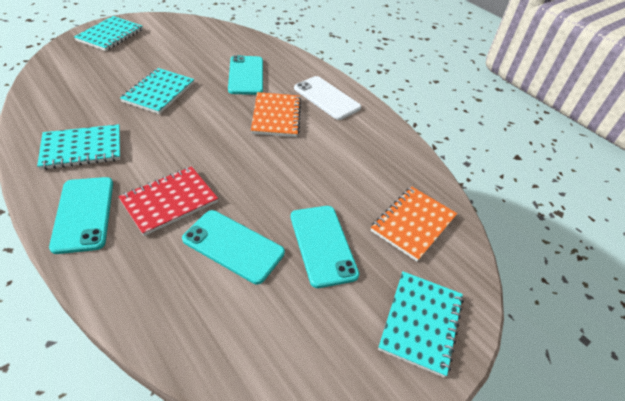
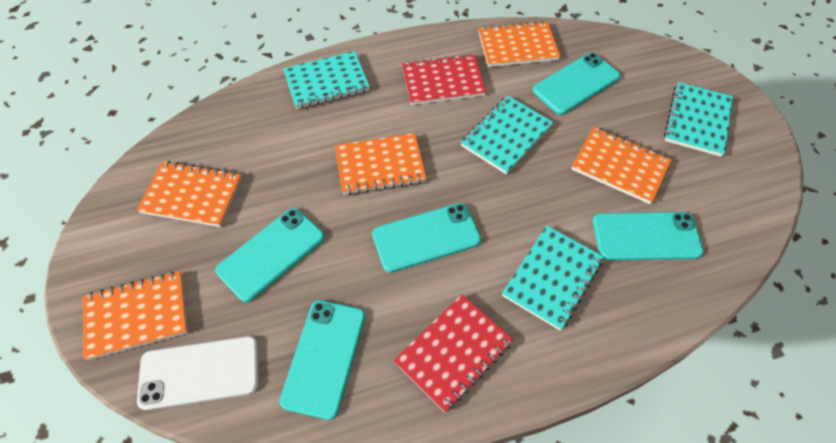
orange notebook: 2 -> 5
red notebook: 1 -> 2
turquoise phone: 4 -> 5

